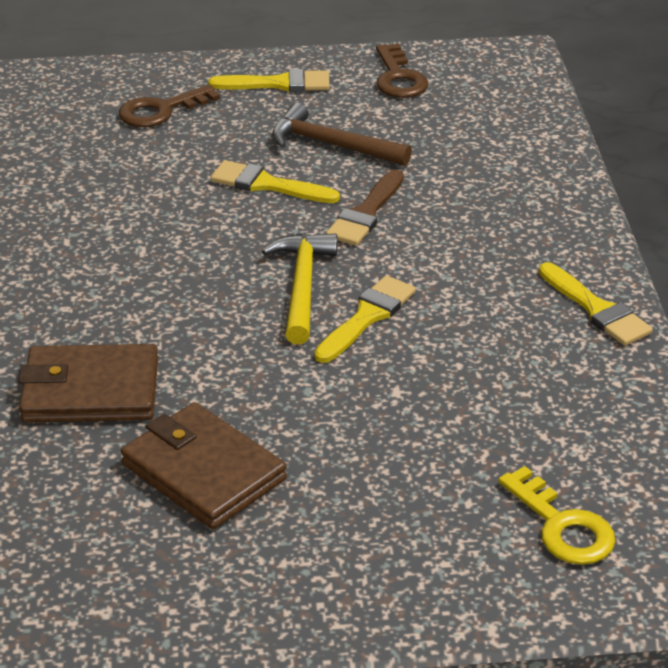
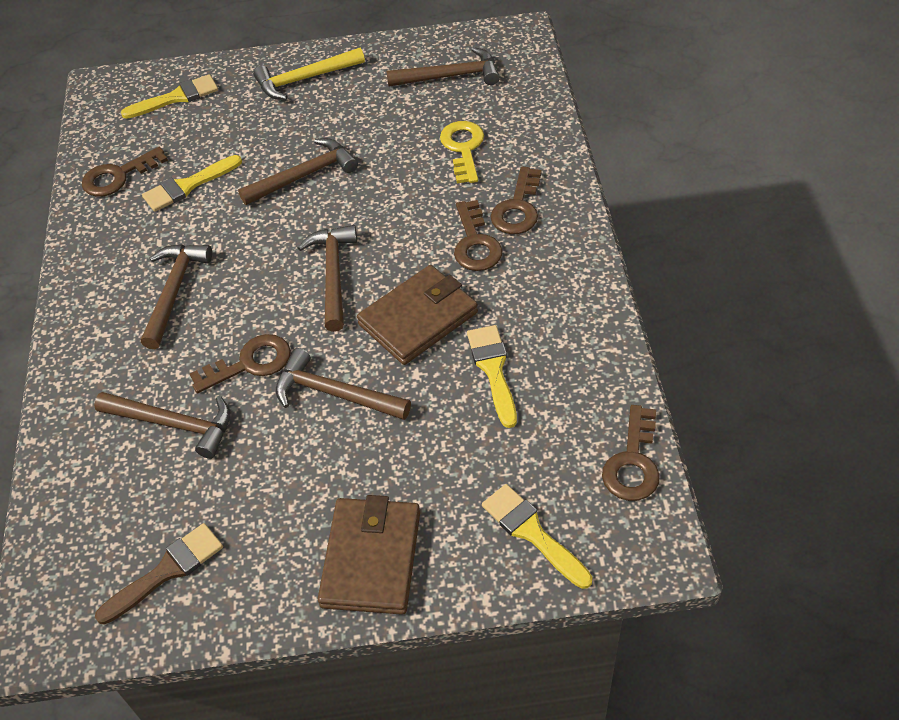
brown hammer: 1 -> 6
brown key: 2 -> 5

